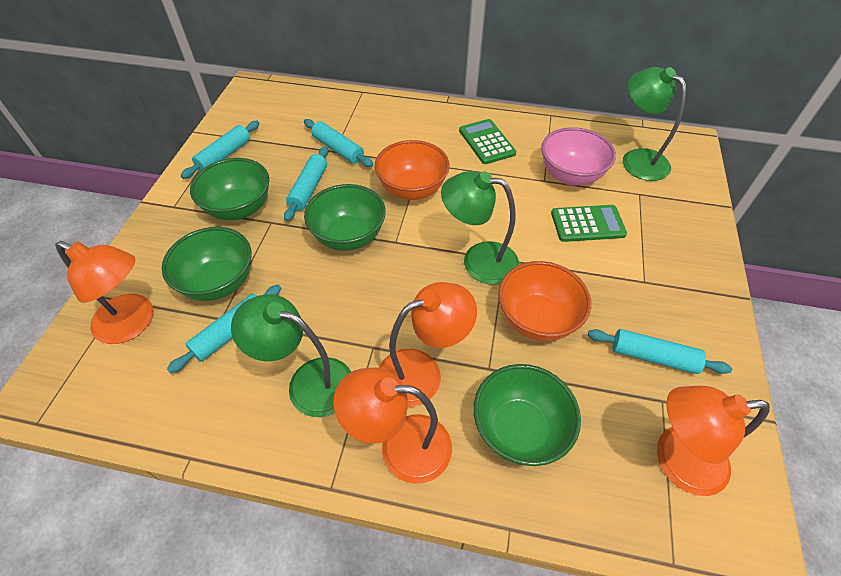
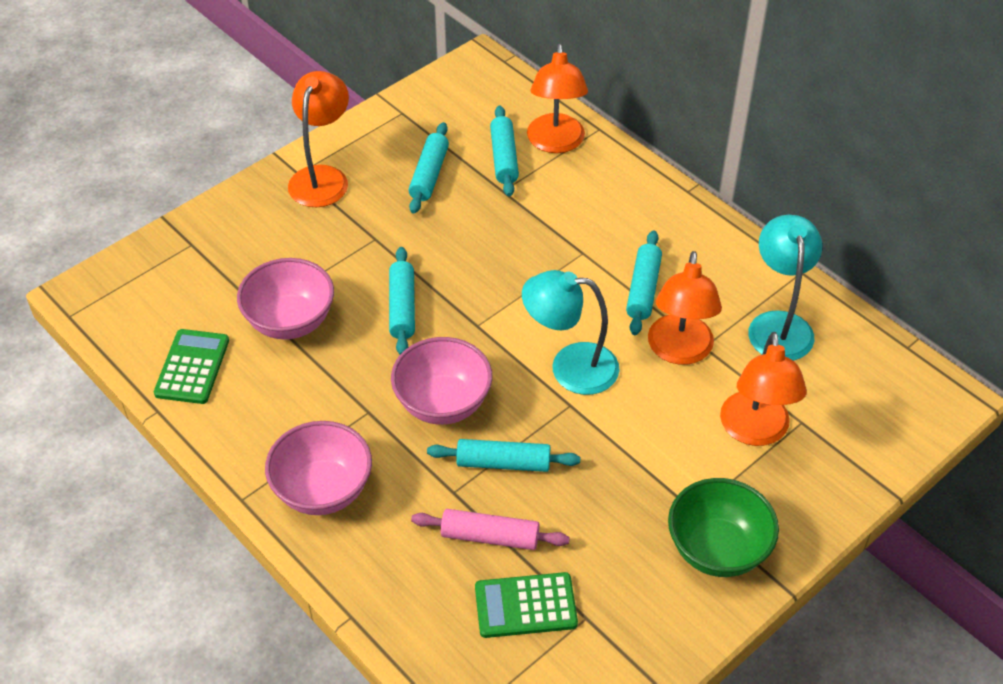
green bowl: 4 -> 1
green lamp: 3 -> 0
orange bowl: 2 -> 0
pink bowl: 1 -> 3
pink rolling pin: 0 -> 1
turquoise lamp: 0 -> 2

